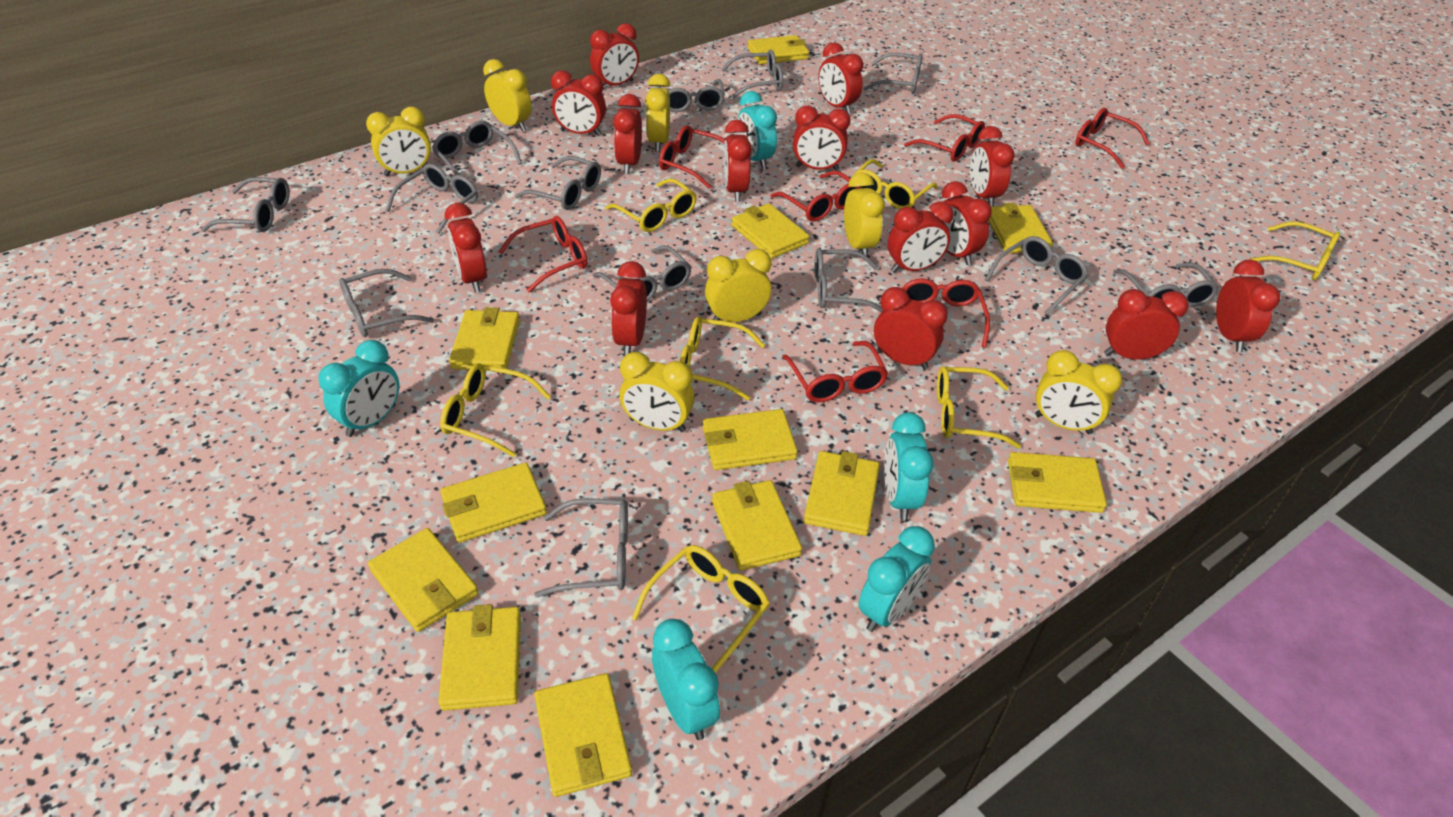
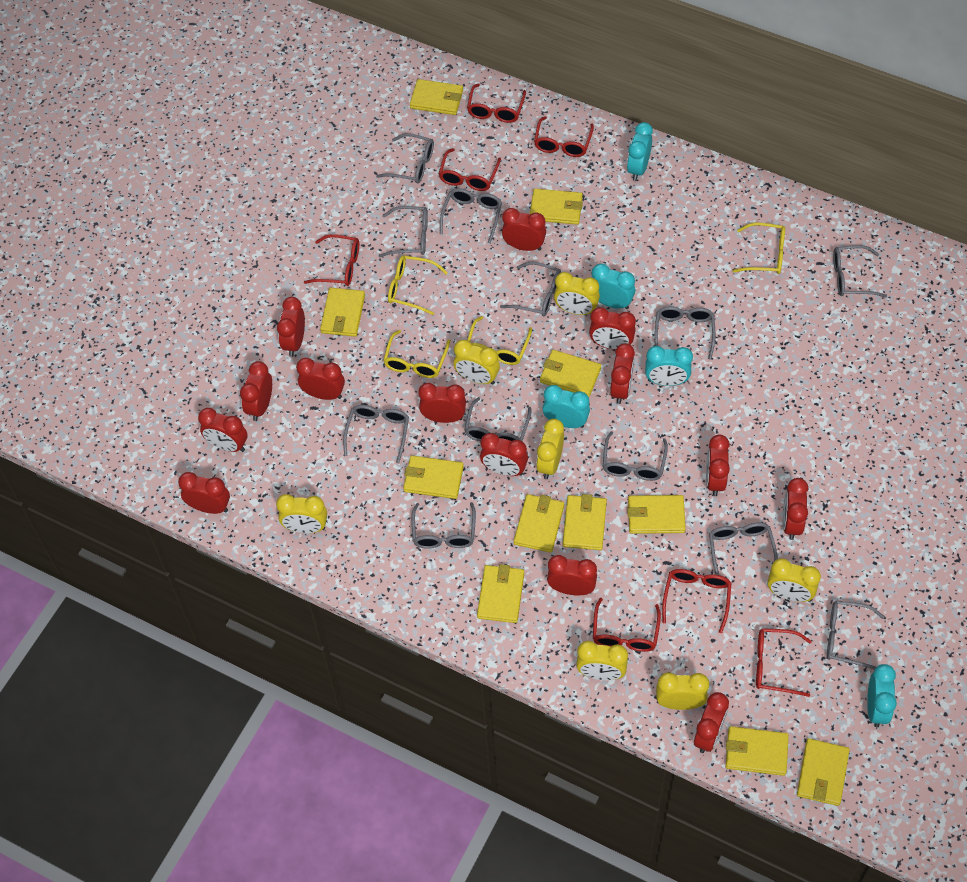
grey glasses: 13 -> 12
yellow glasses: 7 -> 4
yellow wallet: 12 -> 11

